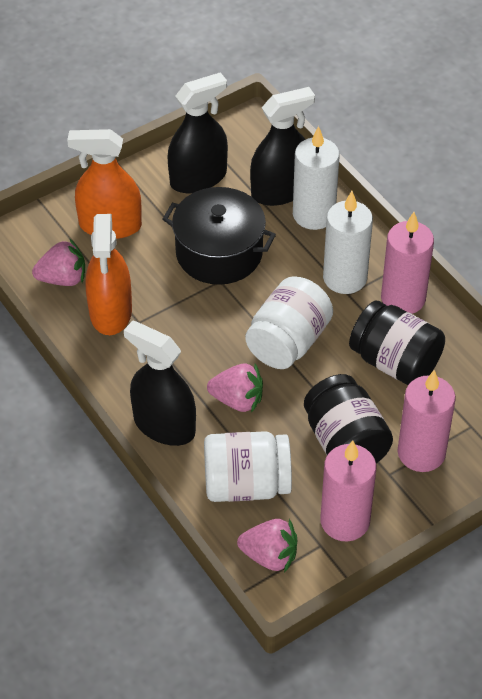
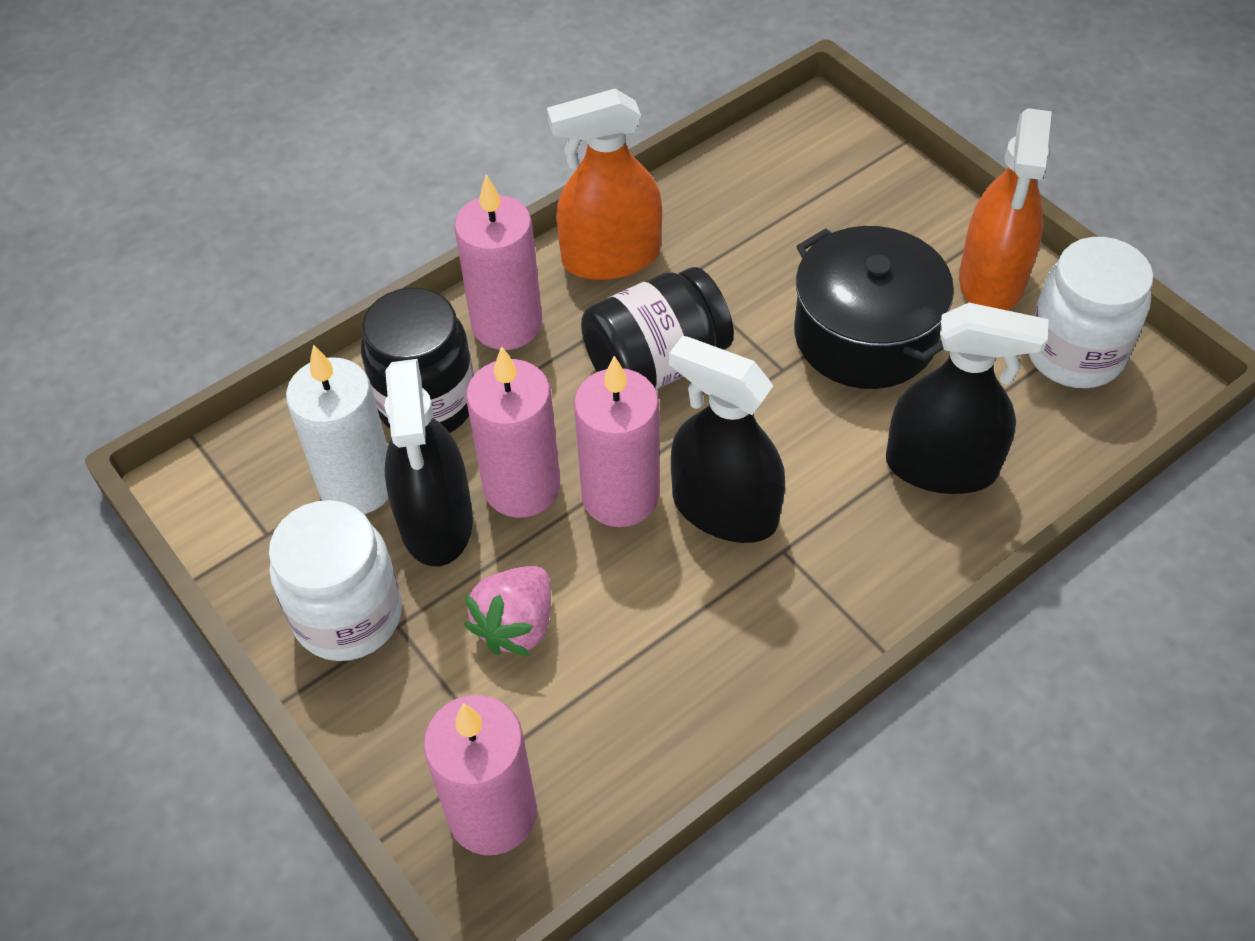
pink candle: 3 -> 4
pink strawberry: 3 -> 1
white candle: 2 -> 1

